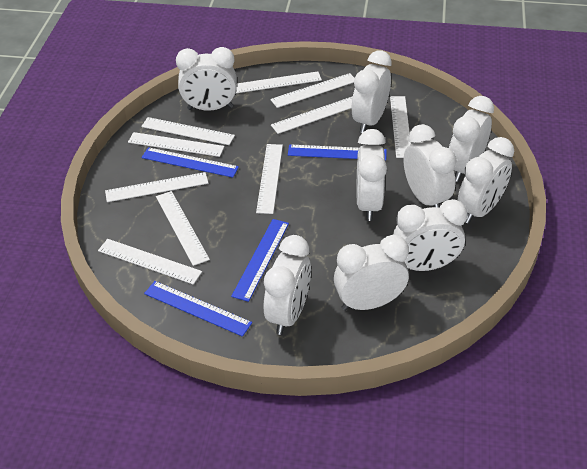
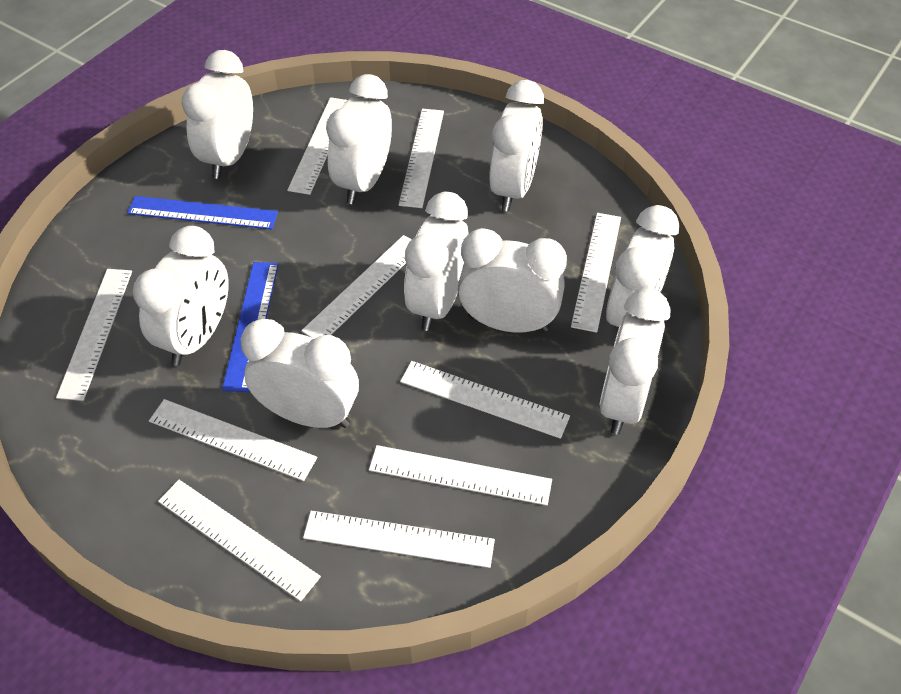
blue ruler: 4 -> 2

